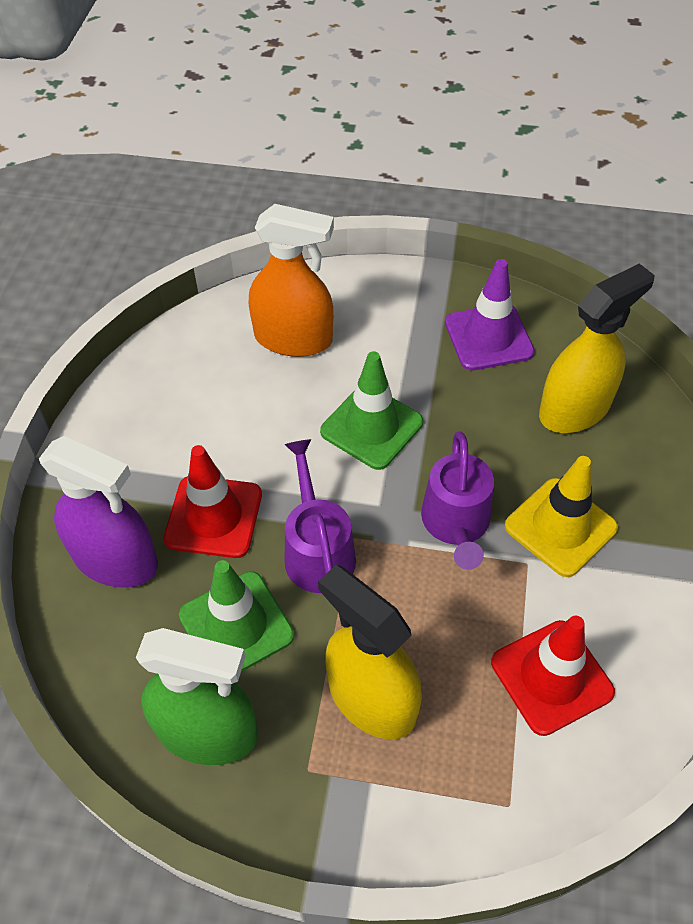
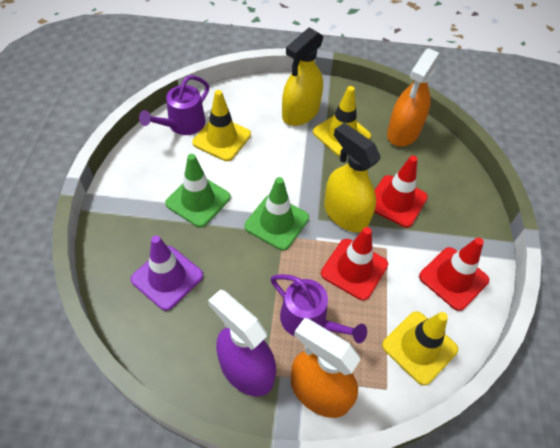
green spray bottle: 1 -> 0
orange spray bottle: 1 -> 2
red traffic cone: 2 -> 3
yellow traffic cone: 1 -> 3

